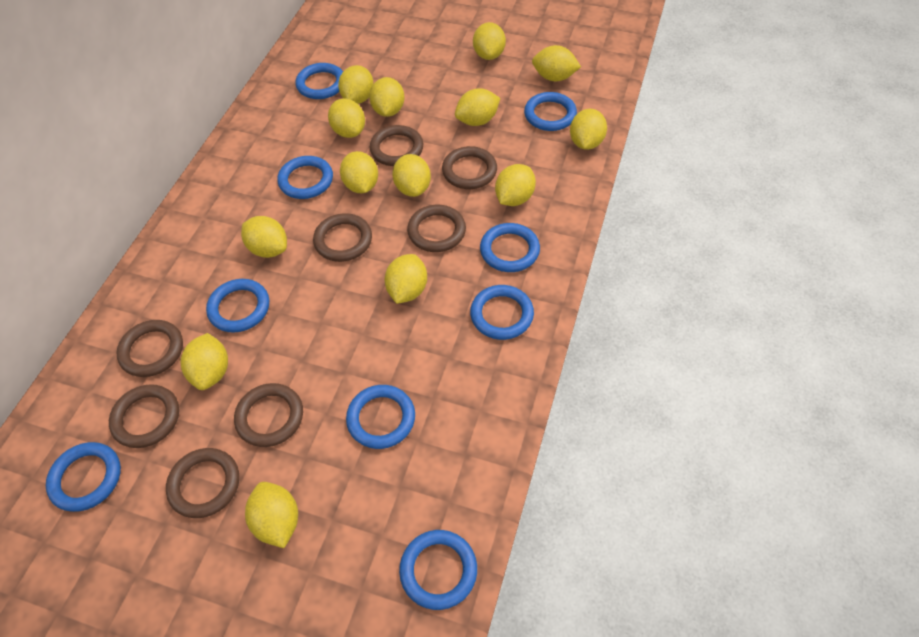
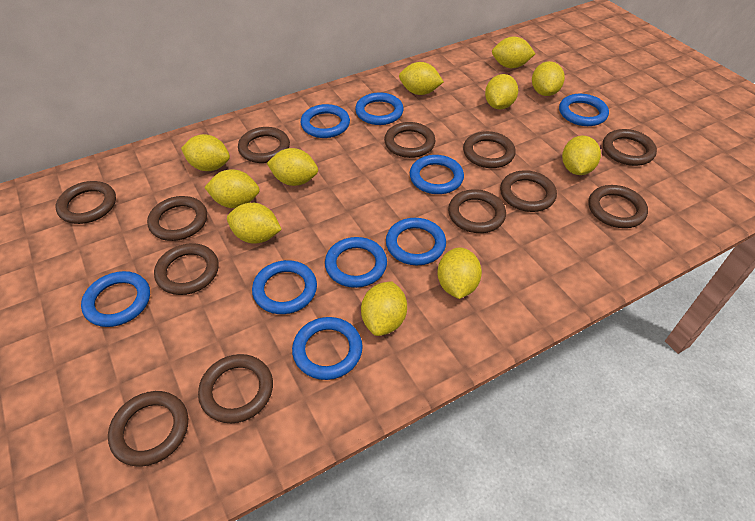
brown ring: 8 -> 12
yellow lemon: 14 -> 11

